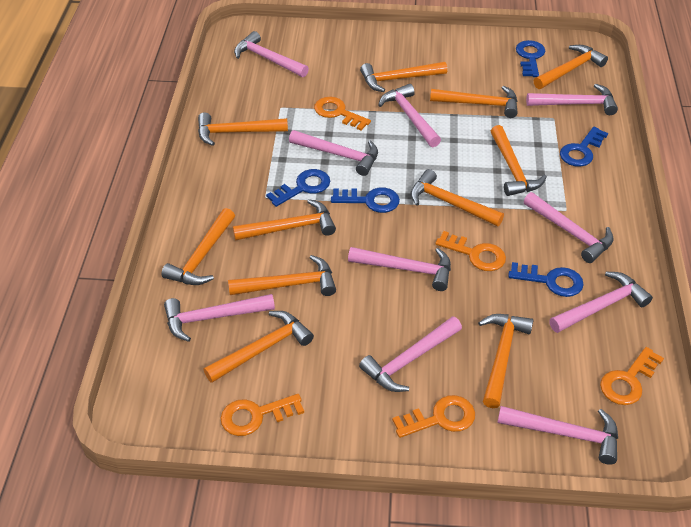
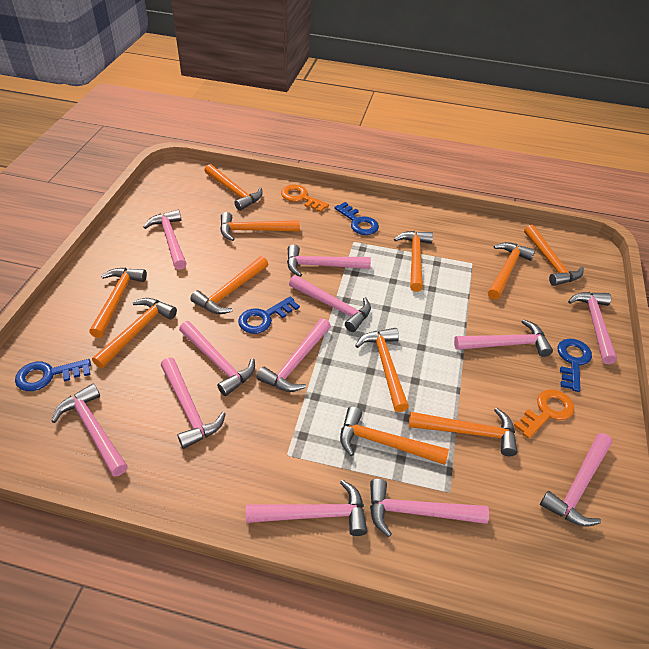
blue key: 5 -> 4
orange key: 5 -> 2
pink hammer: 10 -> 12

